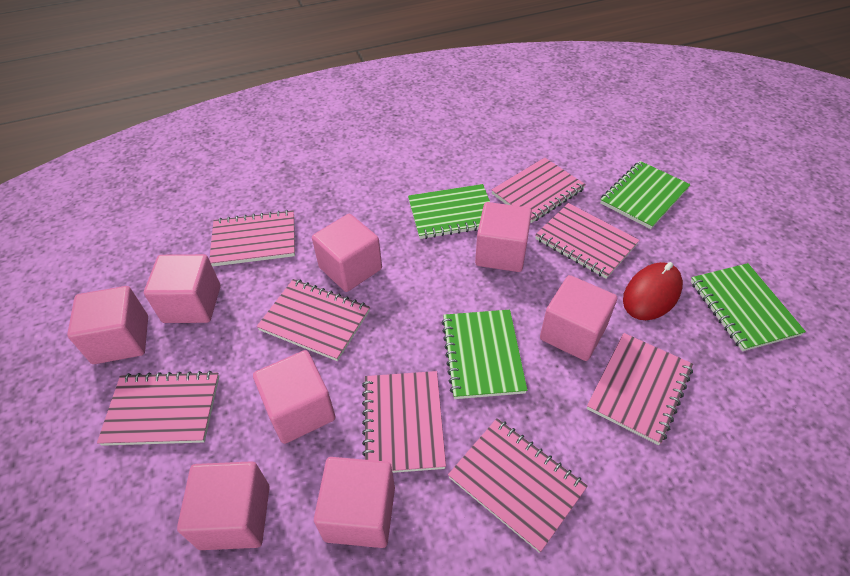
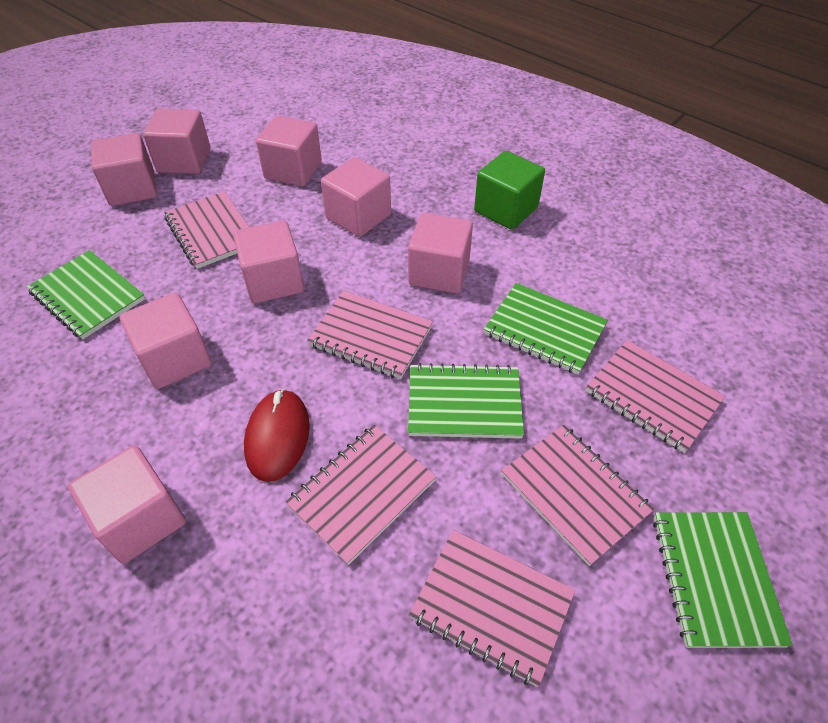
green cube: 0 -> 1
pink notebook: 8 -> 6

